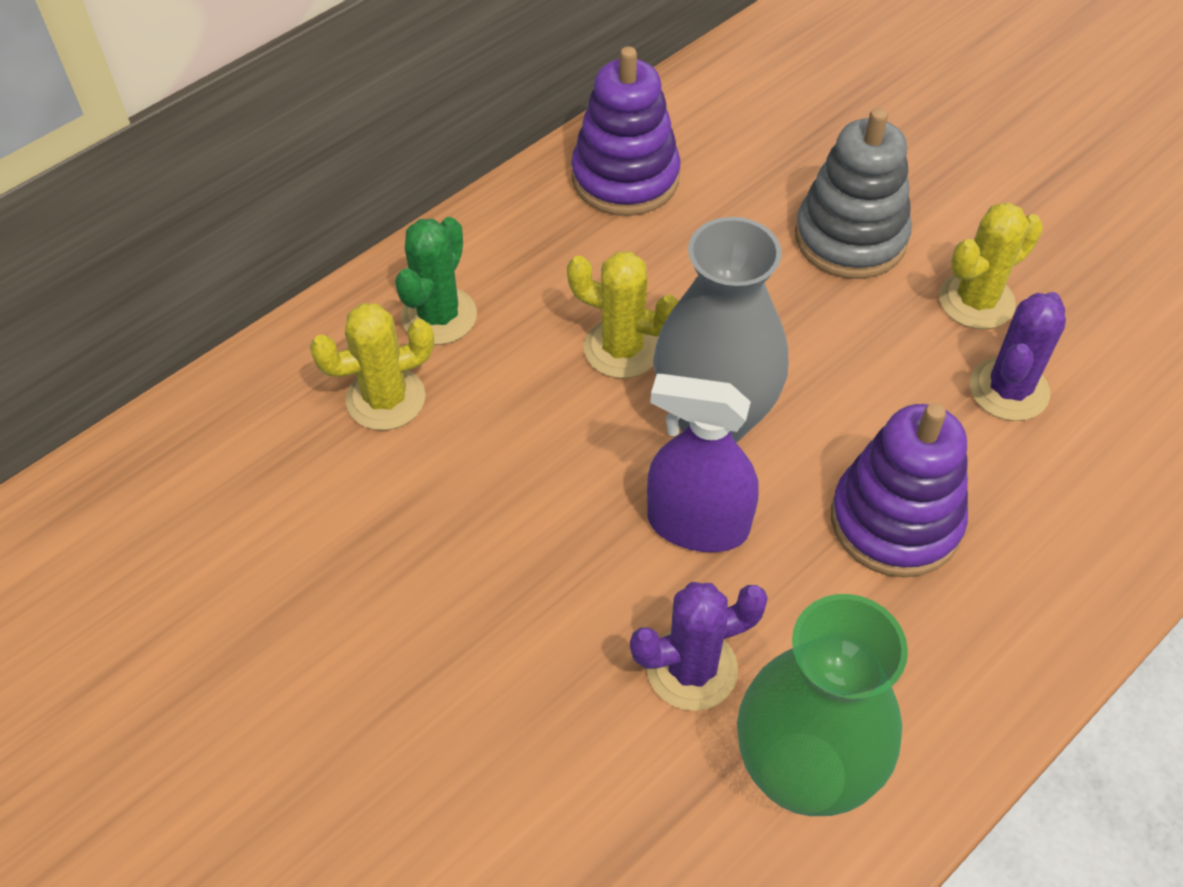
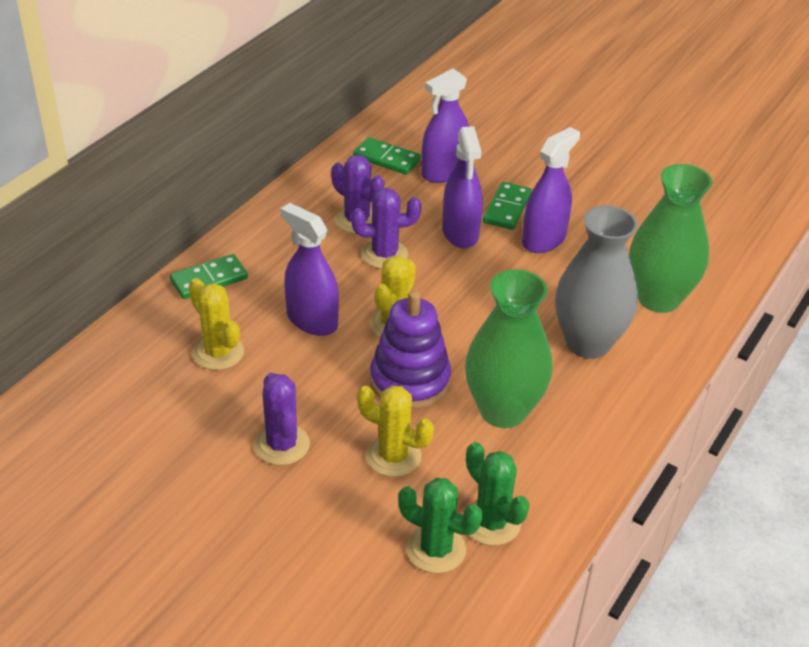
green cactus: 1 -> 2
green domino: 0 -> 3
green vase: 1 -> 2
grey stacking toy: 1 -> 0
purple cactus: 2 -> 3
purple spray bottle: 1 -> 4
purple stacking toy: 2 -> 1

